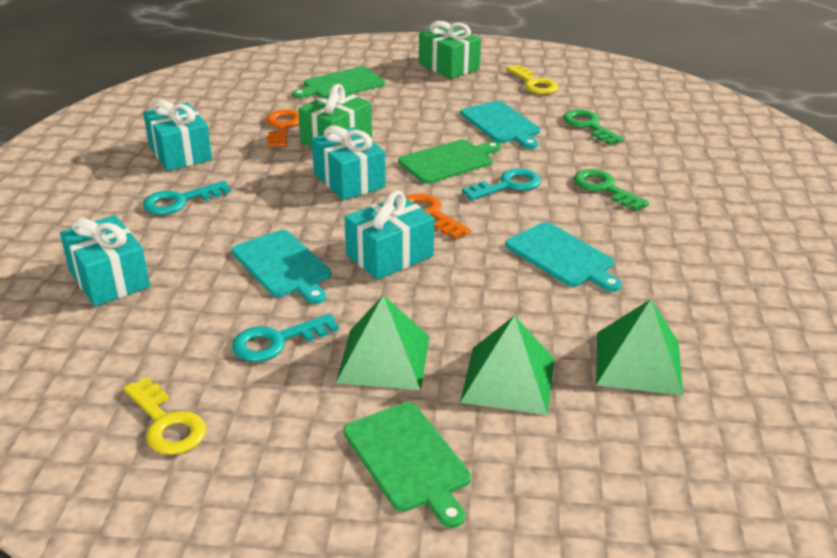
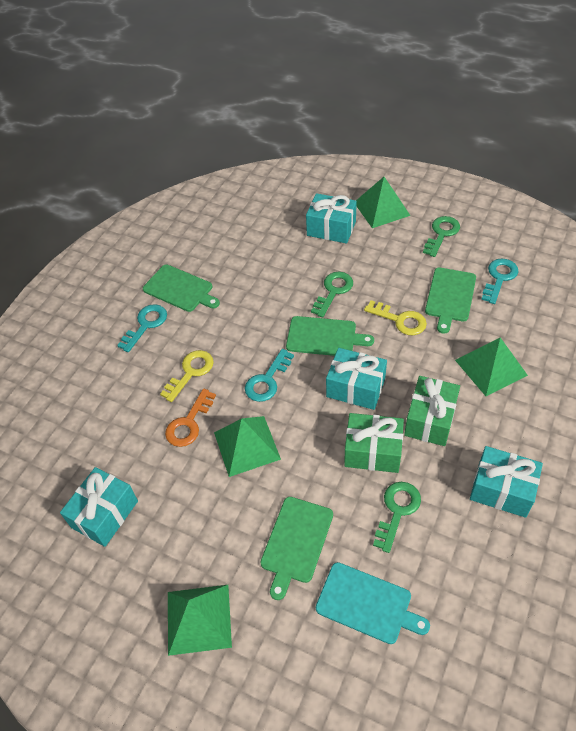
green cutting board: 3 -> 4
green key: 2 -> 3
green pyramid: 3 -> 4
orange key: 2 -> 1
turquoise cutting board: 3 -> 1

